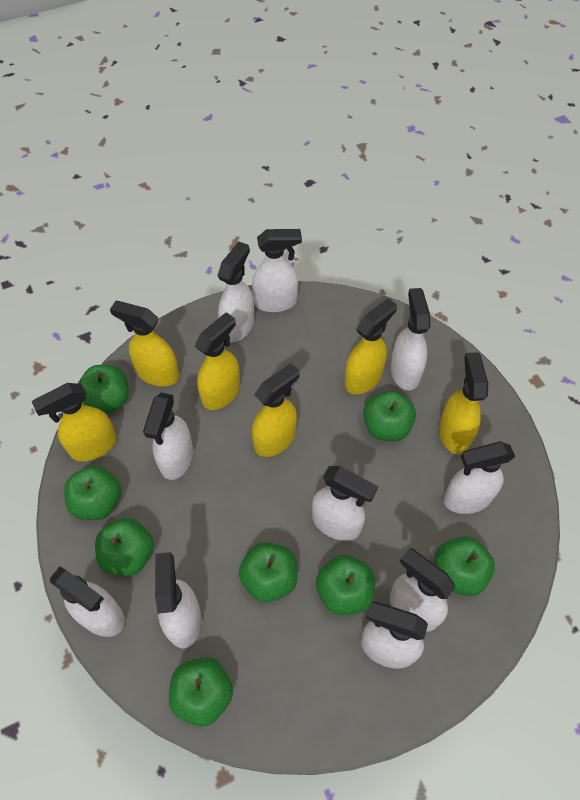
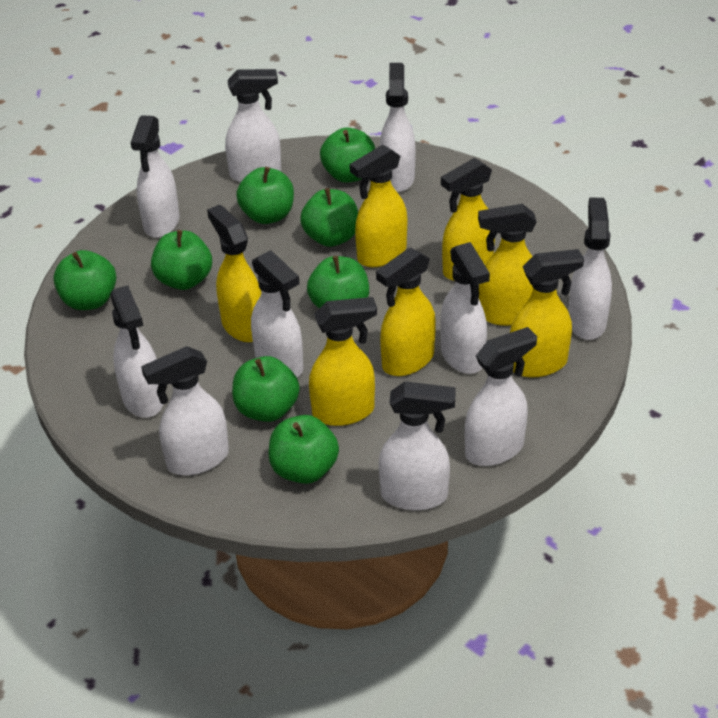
yellow spray bottle: 6 -> 7

